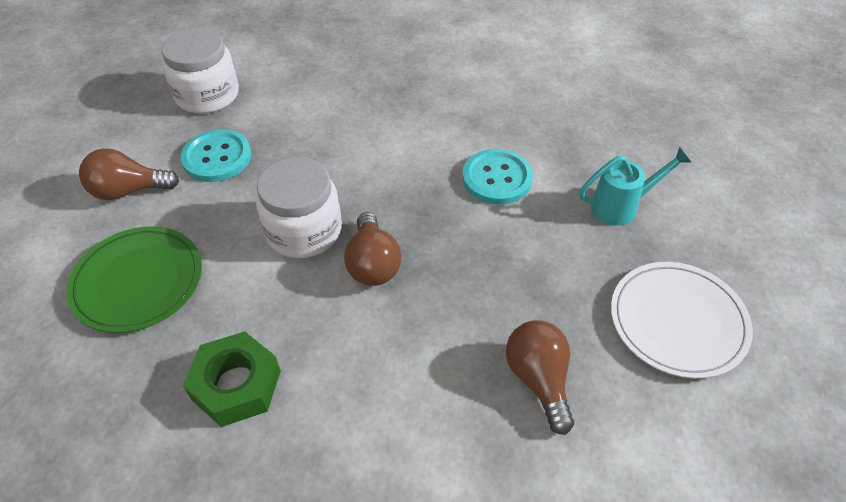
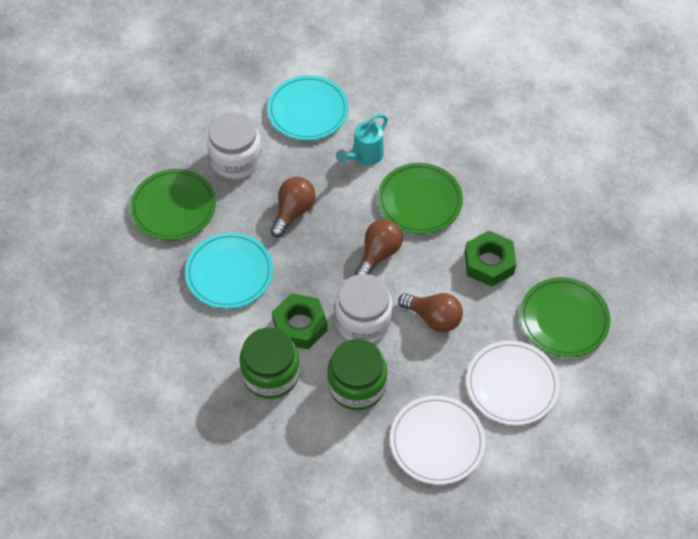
green jar: 0 -> 2
green nut: 1 -> 2
green plate: 1 -> 3
turquoise button: 2 -> 0
turquoise plate: 0 -> 2
white plate: 1 -> 2

